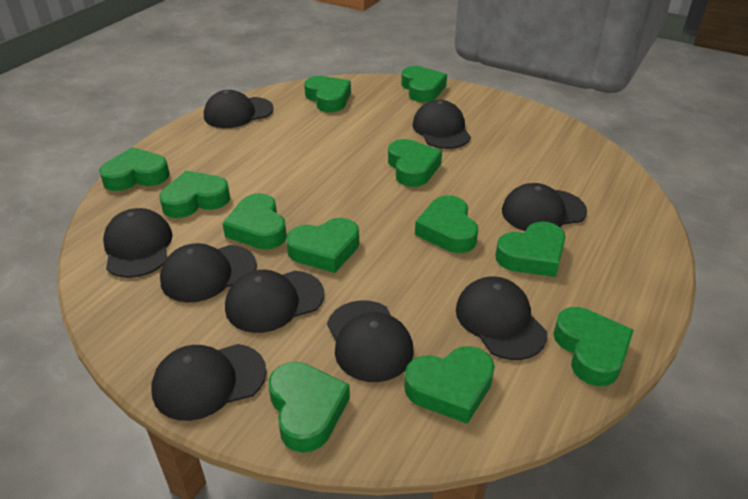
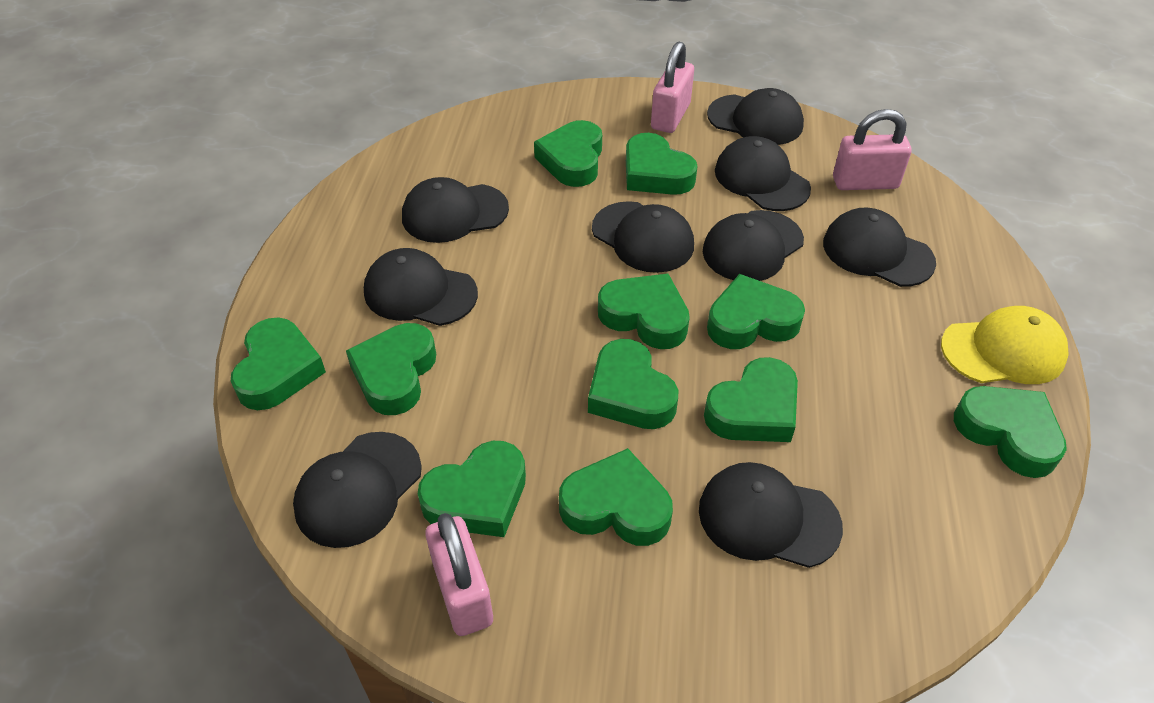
green heart: 12 -> 11
pink padlock: 0 -> 3
yellow cap: 0 -> 1

